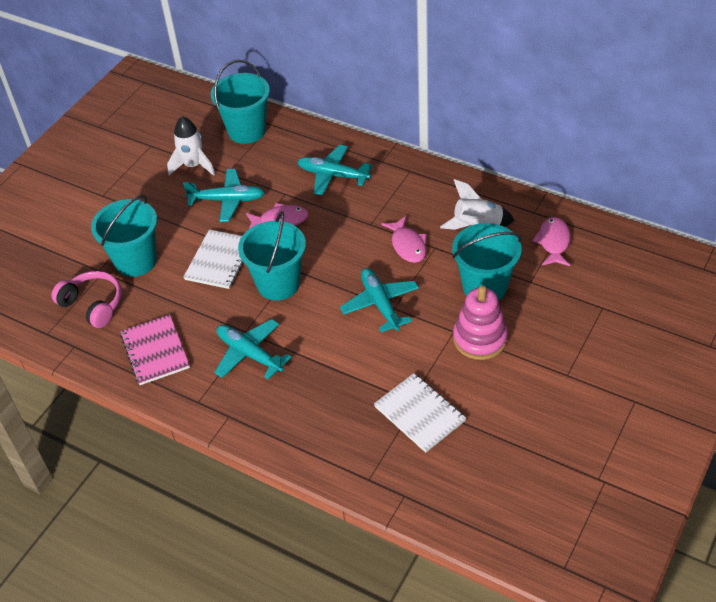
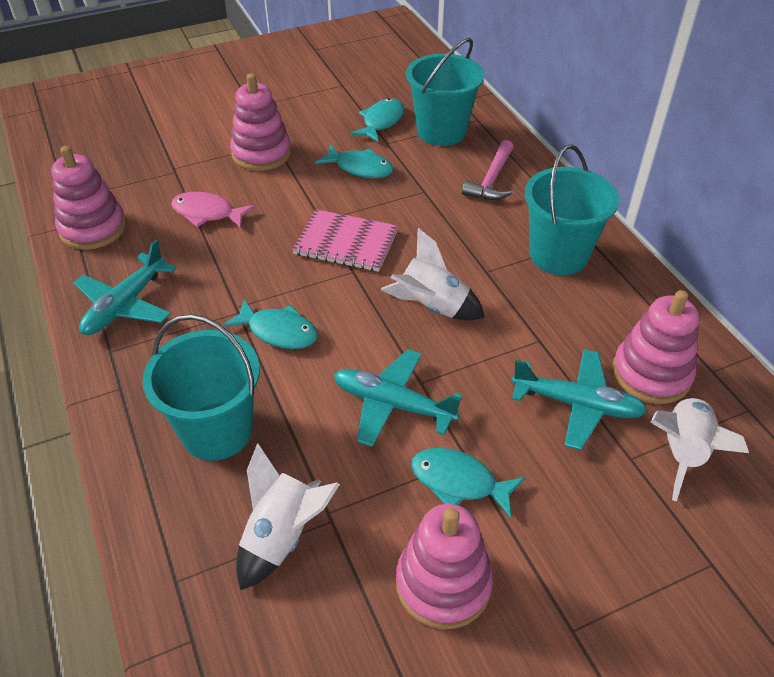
pink fish: 3 -> 1
pink hammer: 0 -> 1
pink headphones: 1 -> 0
pink stacking toy: 1 -> 4
turquoise bucket: 4 -> 3
turquoise fish: 0 -> 4
turquoise plane: 4 -> 3
white notebook: 2 -> 0
white rocket: 2 -> 3

